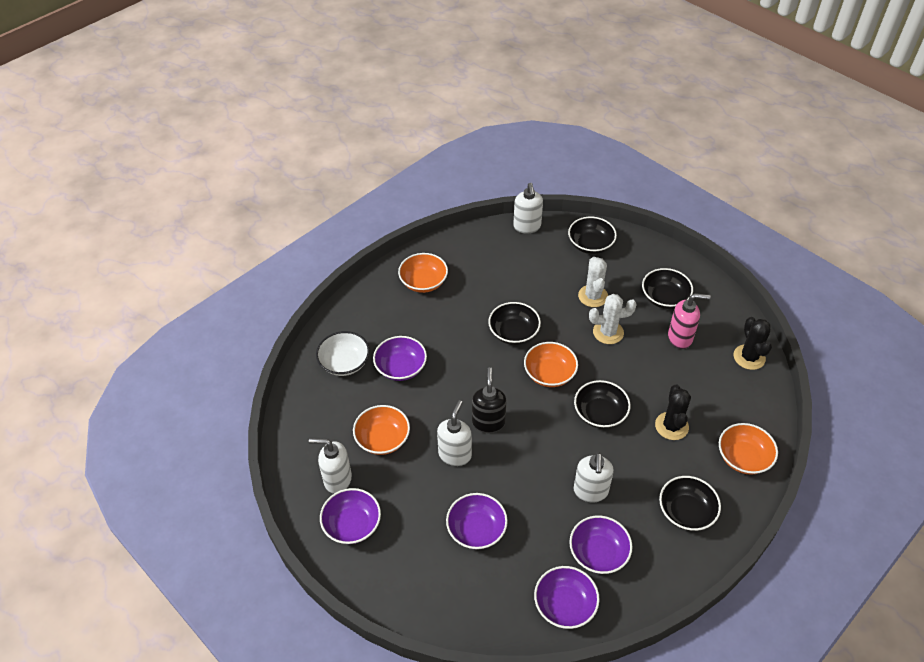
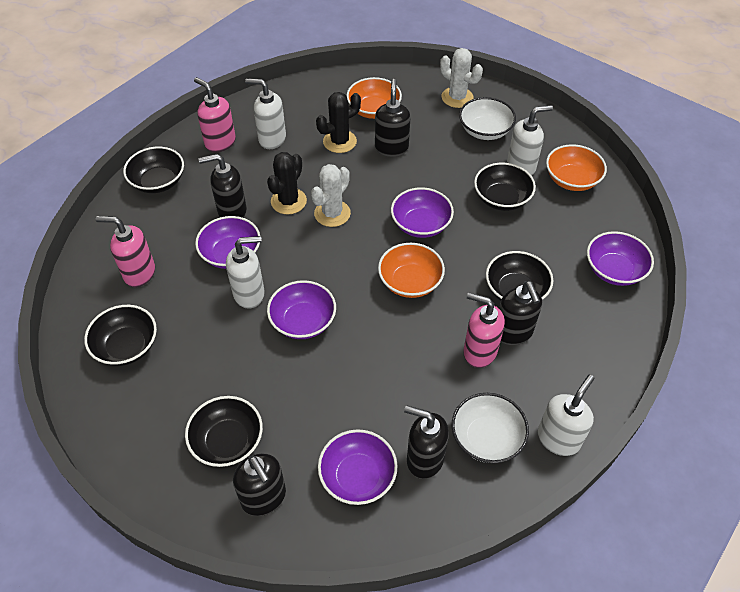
black soap dispenser: 1 -> 5
orange bowl: 4 -> 3
pink soap dispenser: 1 -> 3
white bowl: 1 -> 2

